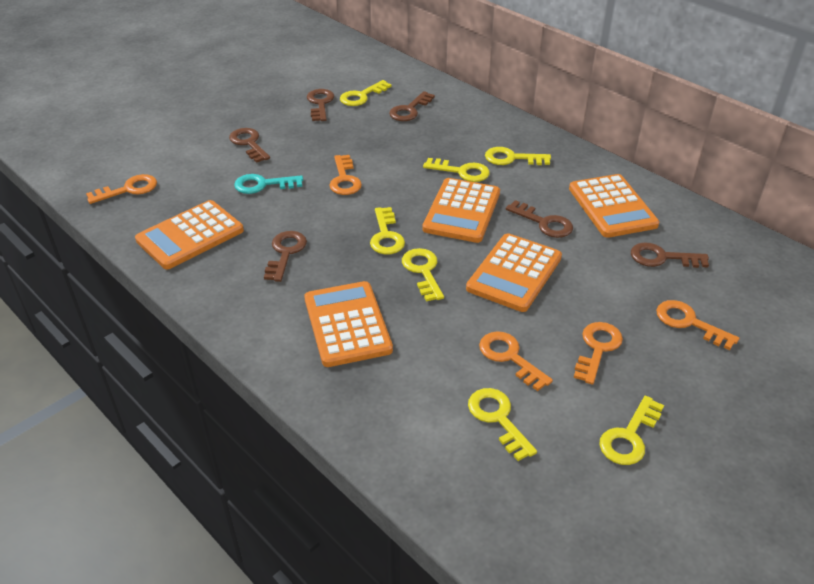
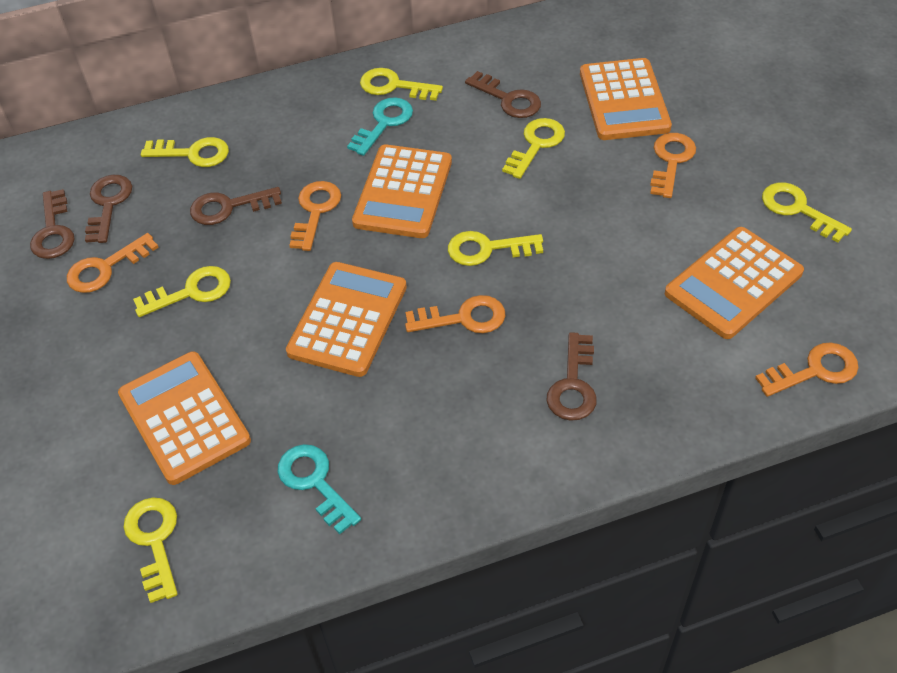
brown key: 6 -> 5
turquoise key: 1 -> 2

